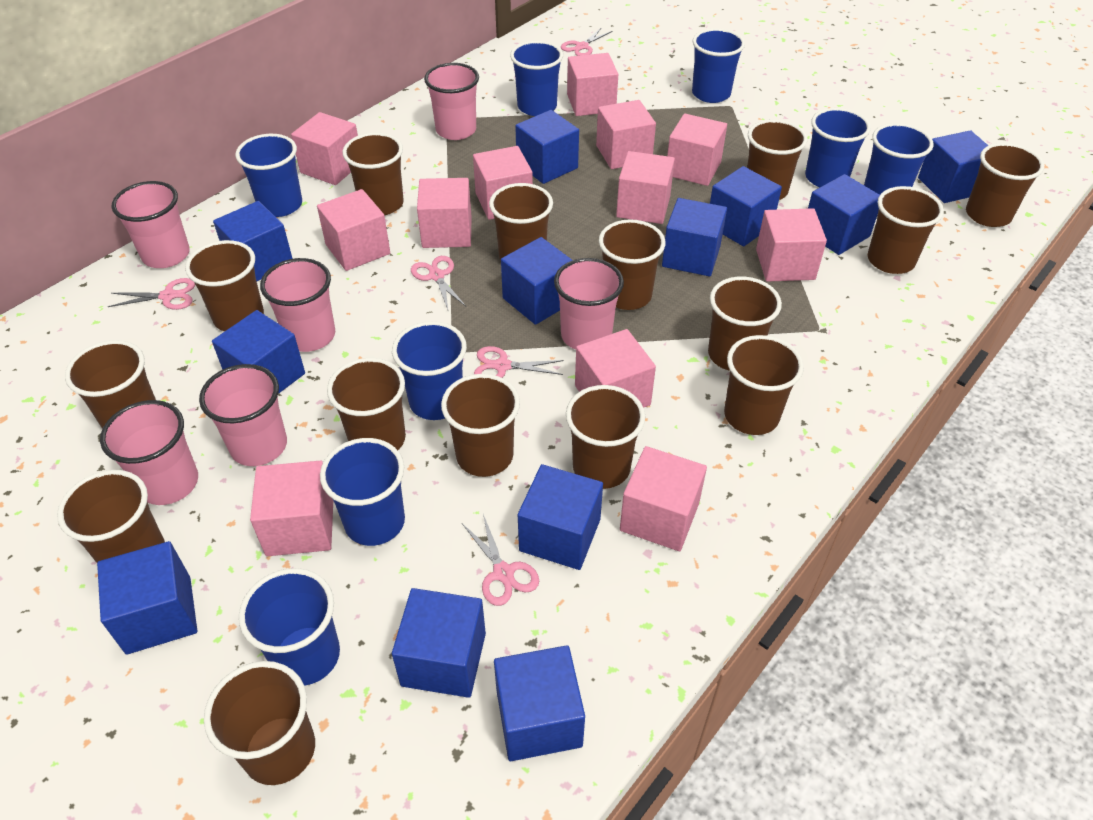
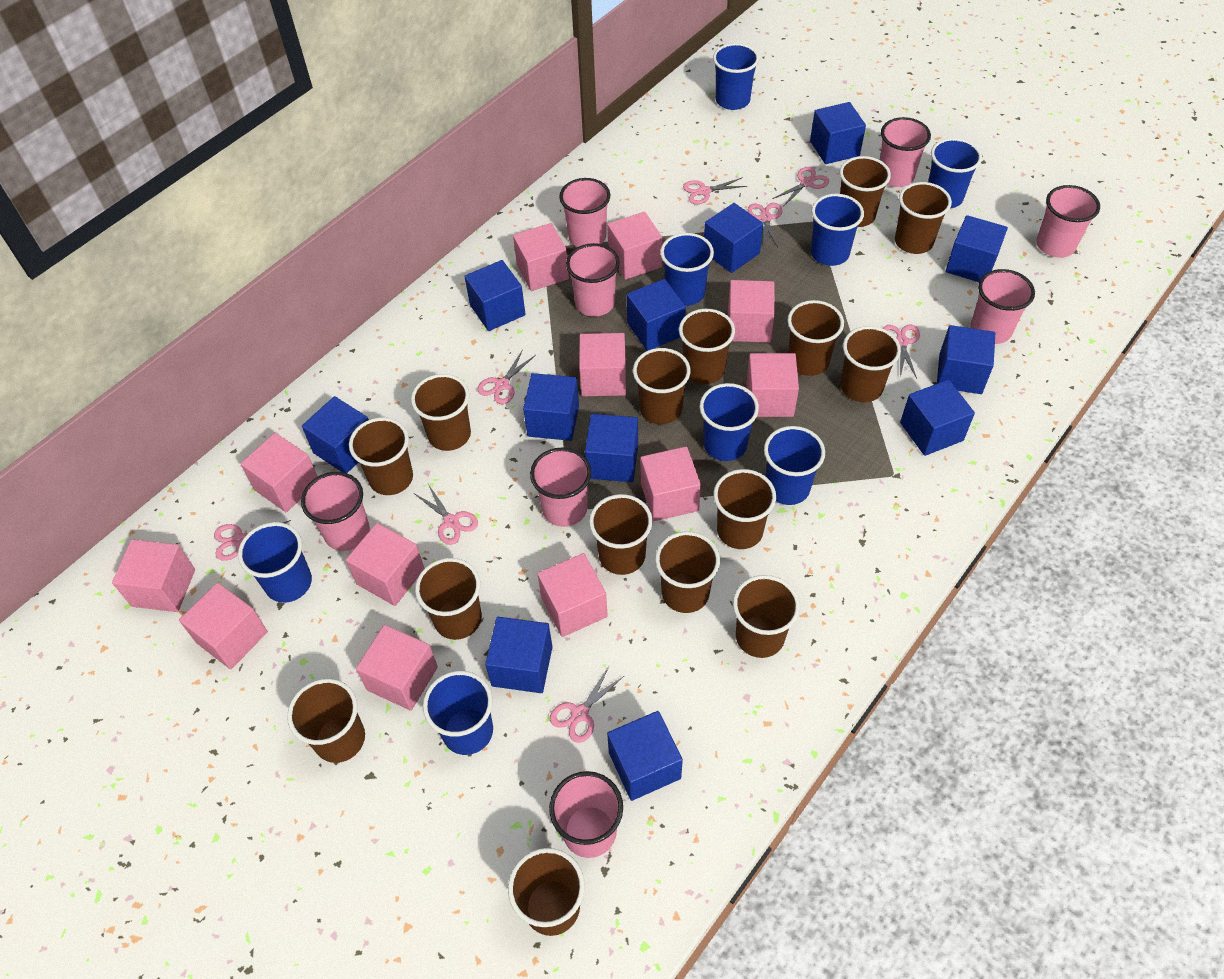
pink cup: 6 -> 8
pink scissors: 5 -> 8

